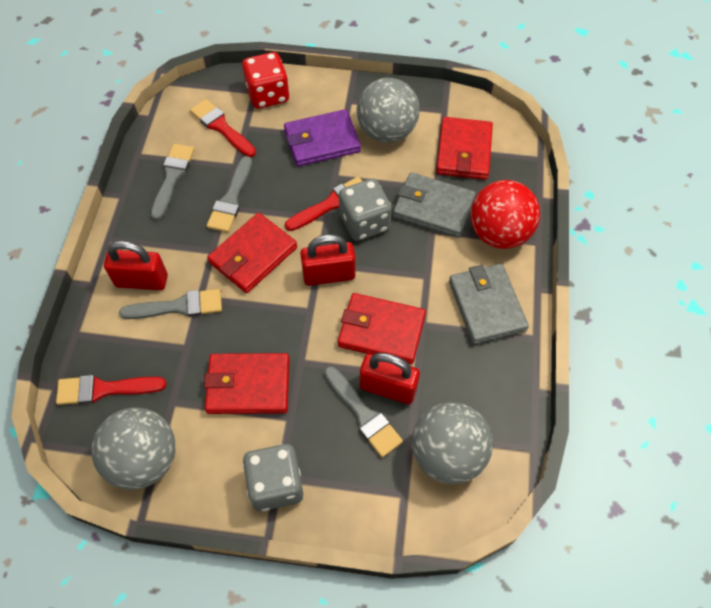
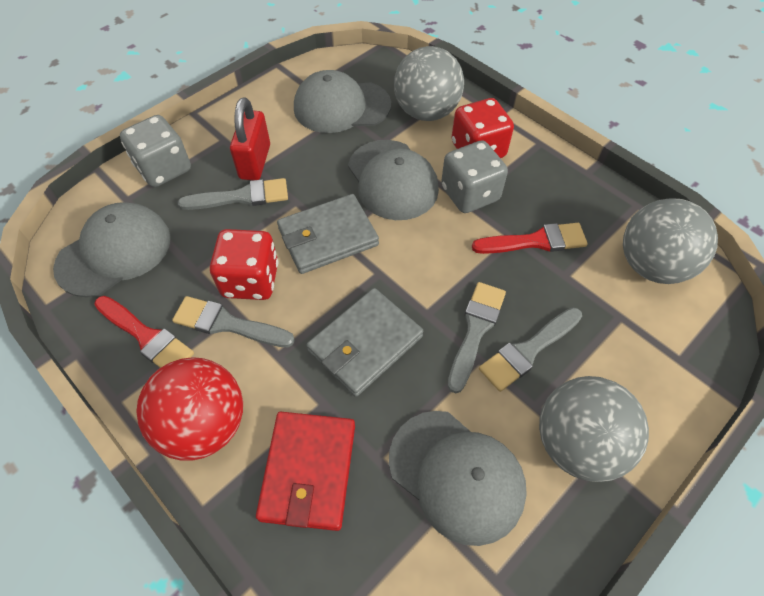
grey cap: 0 -> 4
purple wallet: 1 -> 0
red brush: 3 -> 2
red dice: 1 -> 2
red padlock: 3 -> 1
red wallet: 4 -> 1

